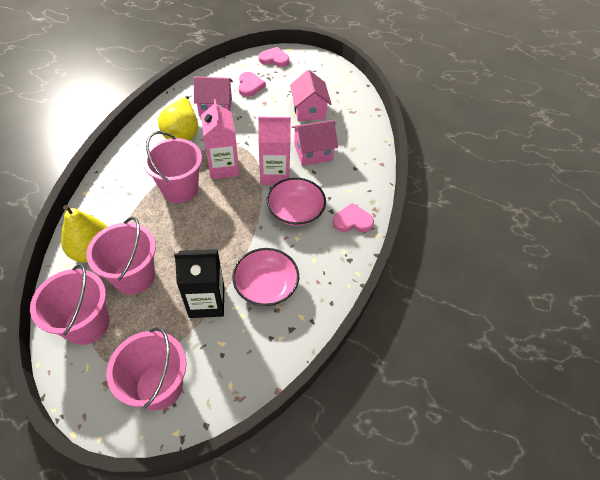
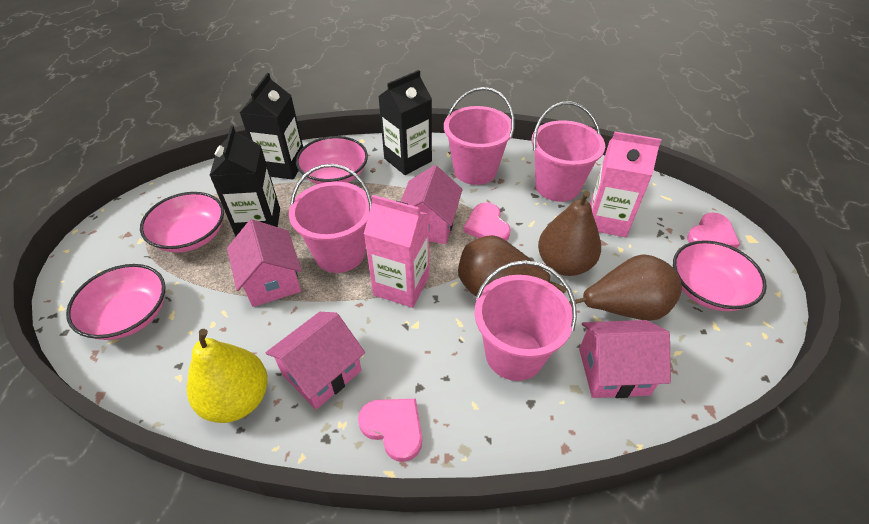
black carton: 1 -> 3
brown pear: 0 -> 3
pink bowl: 2 -> 4
pink house: 3 -> 4
yellow pear: 2 -> 1

